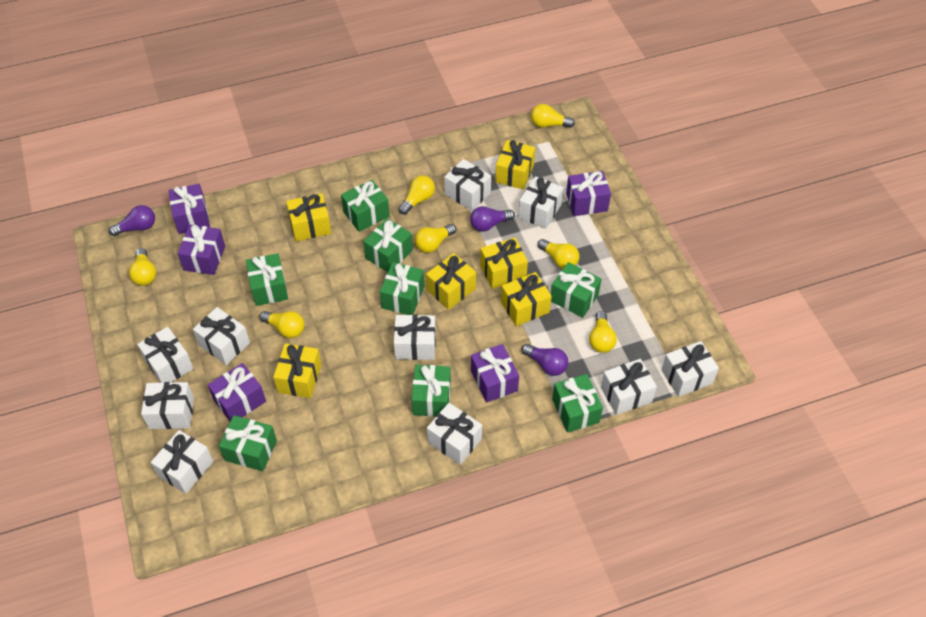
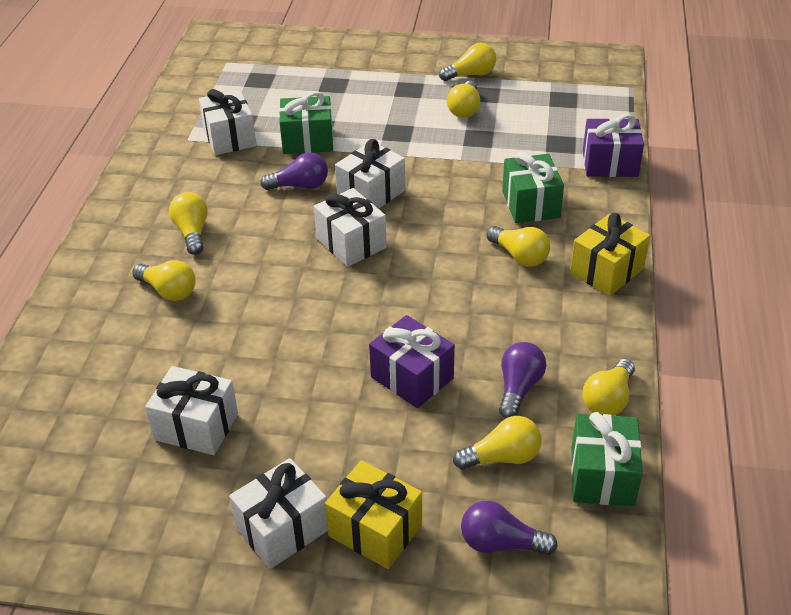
green gift: 8 -> 3
purple gift: 5 -> 2
white gift: 10 -> 5
yellow gift: 6 -> 2

